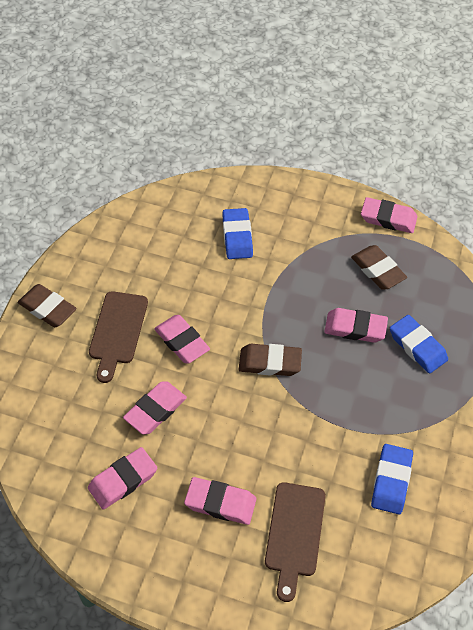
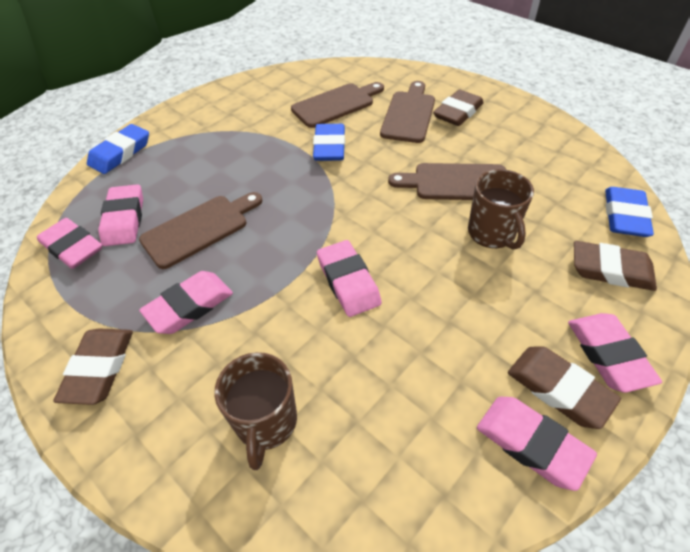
brown cutting board: 2 -> 4
brown eraser: 3 -> 4
brown mug: 0 -> 2

